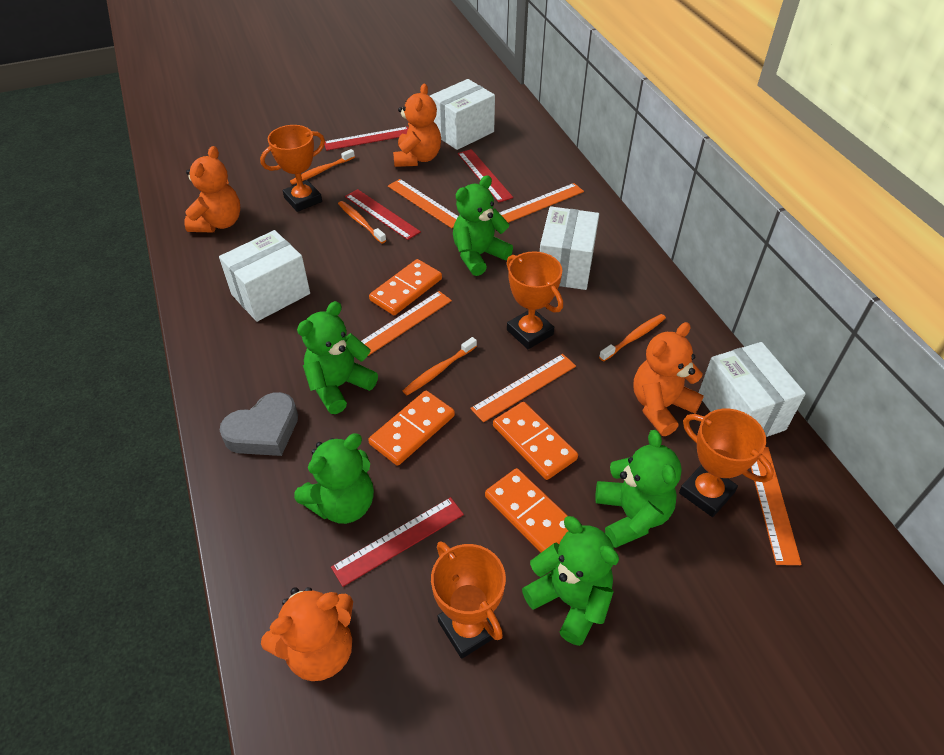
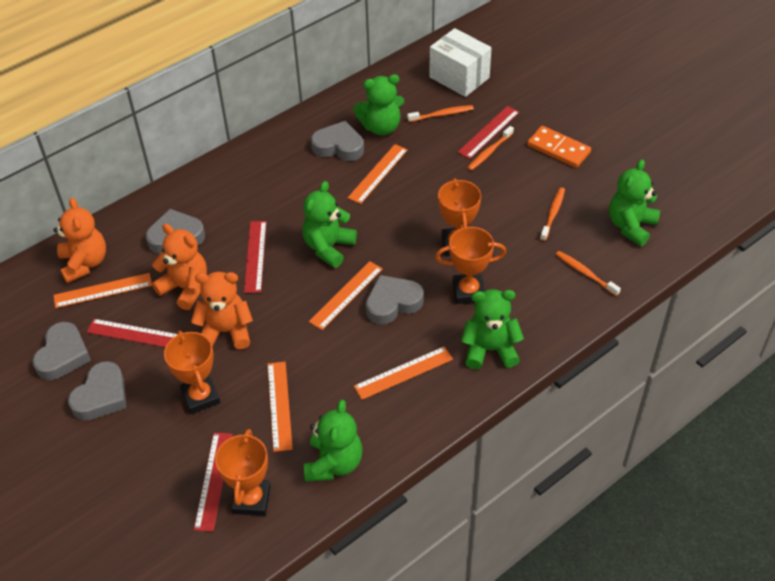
grey heart: 1 -> 5
orange domino: 4 -> 1
orange teddy bear: 4 -> 3
white box: 4 -> 1

